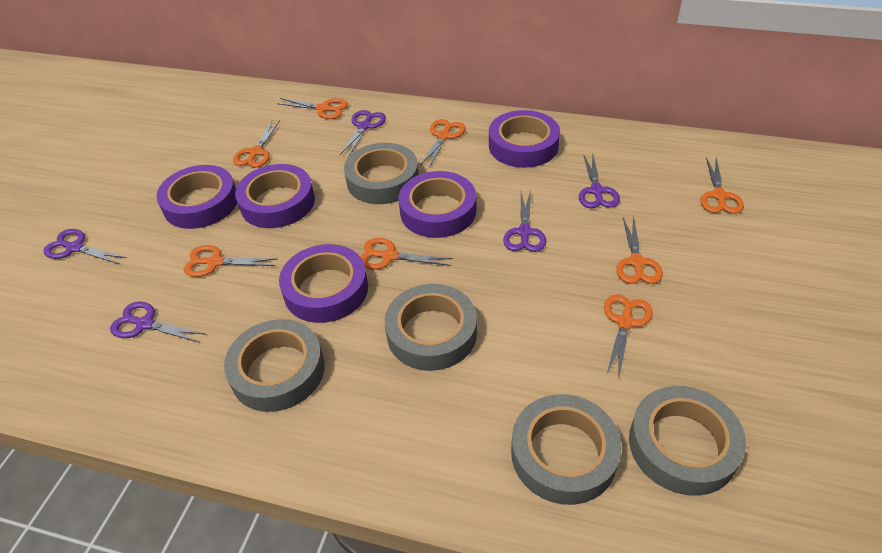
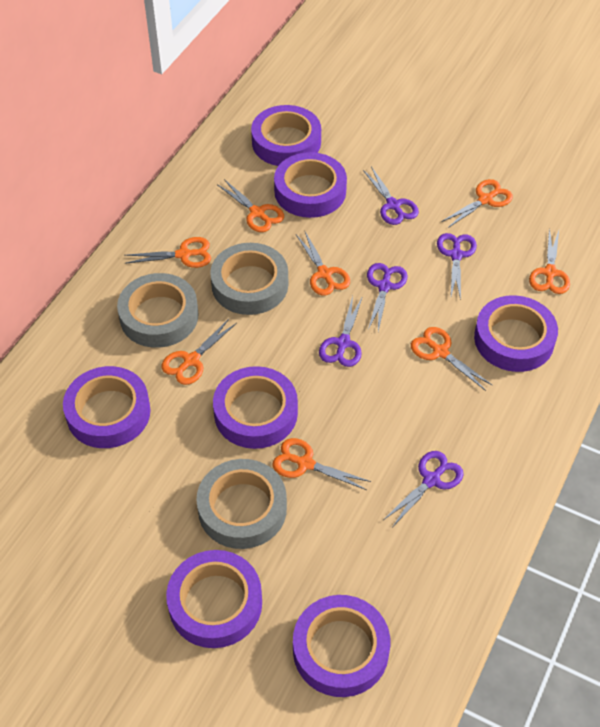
grey tape: 5 -> 3
purple tape: 5 -> 7

